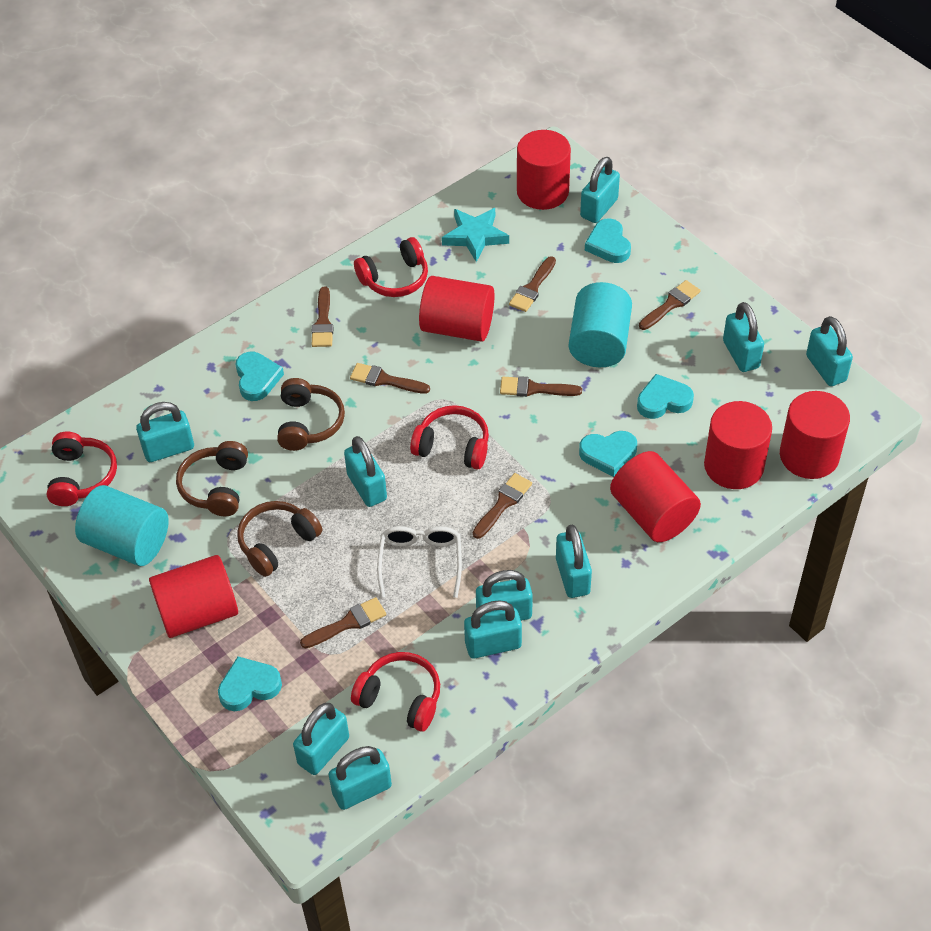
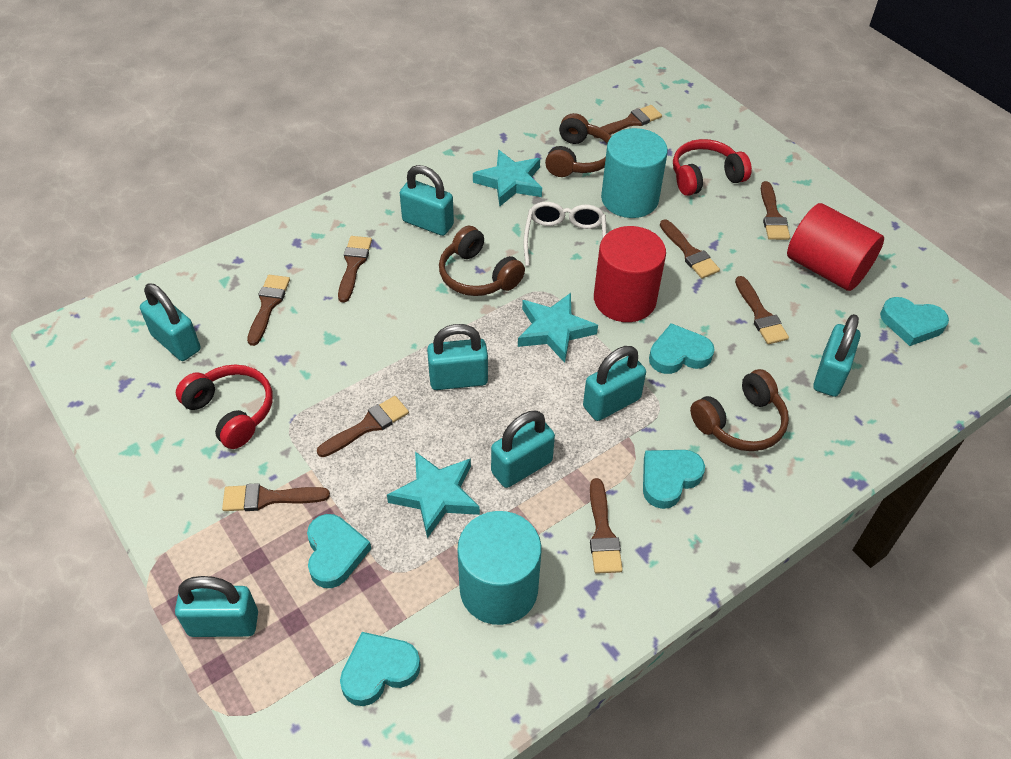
brown brush: 7 -> 9
red cylinder: 6 -> 2
red headphones: 4 -> 2
turquoise padlock: 10 -> 7
turquoise star: 1 -> 3

